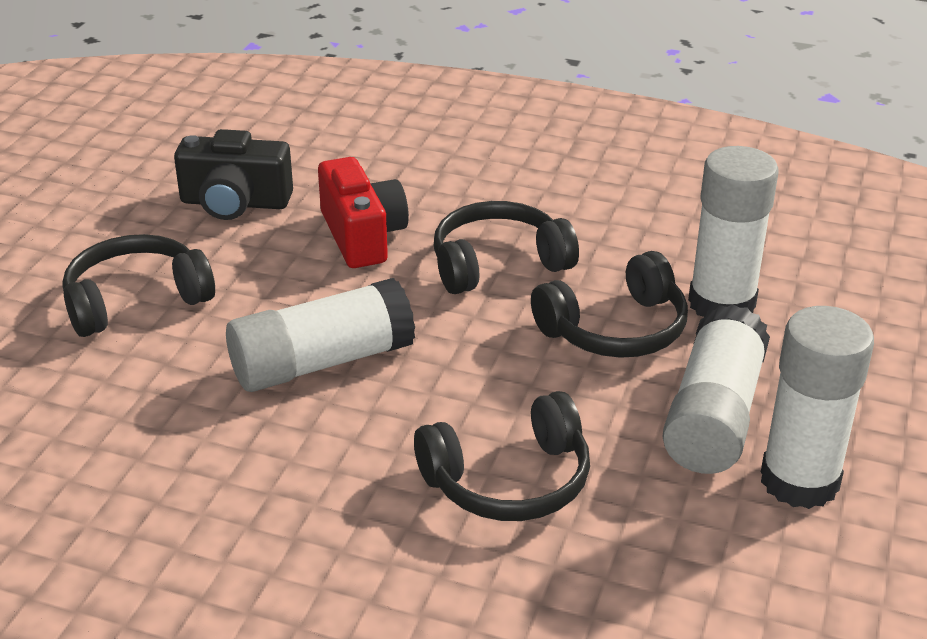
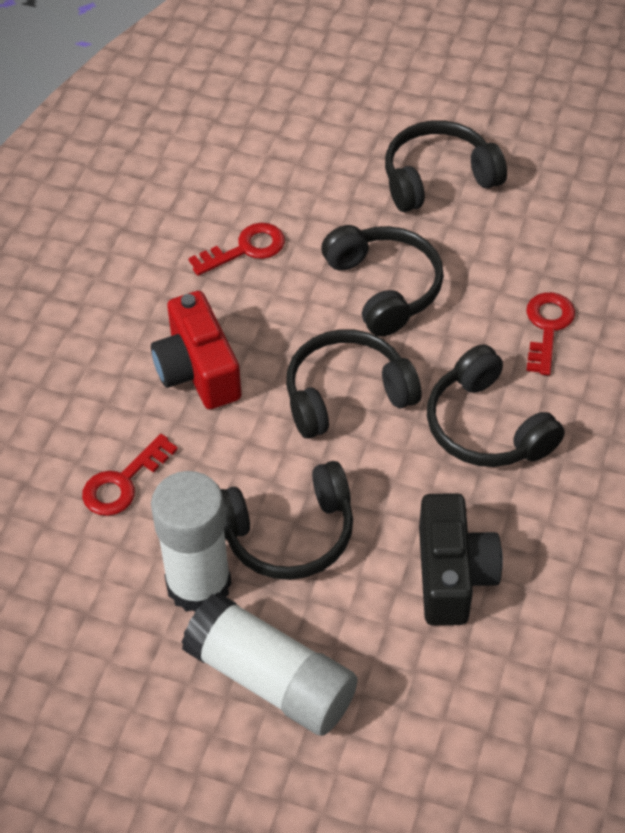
black headphones: 4 -> 5
red key: 0 -> 3
white glue stick: 4 -> 2

